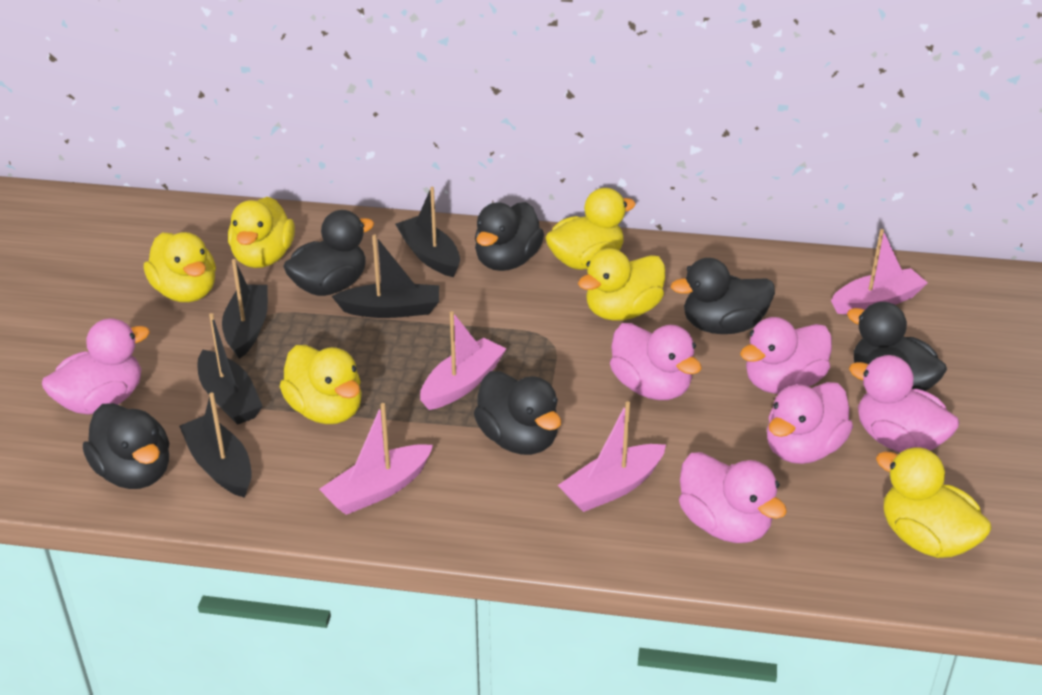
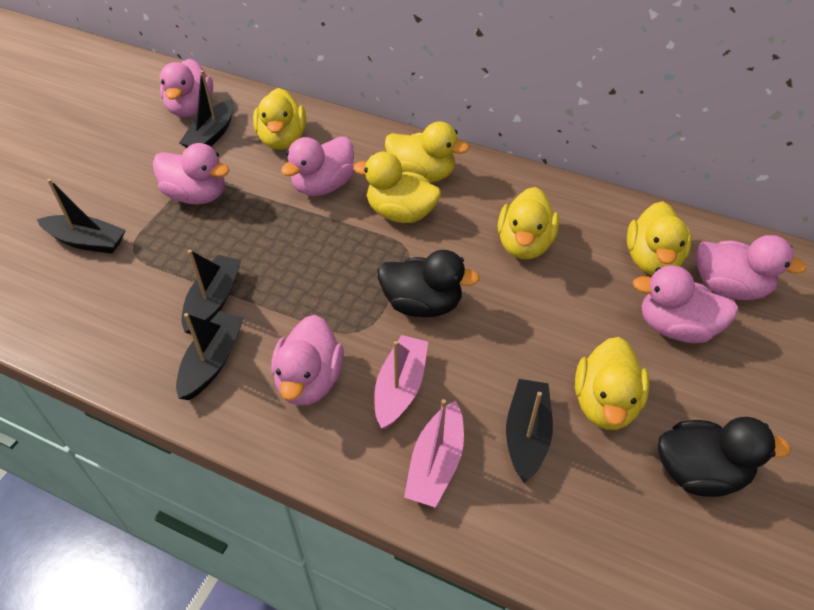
black duck: 6 -> 2
pink boat: 4 -> 2

